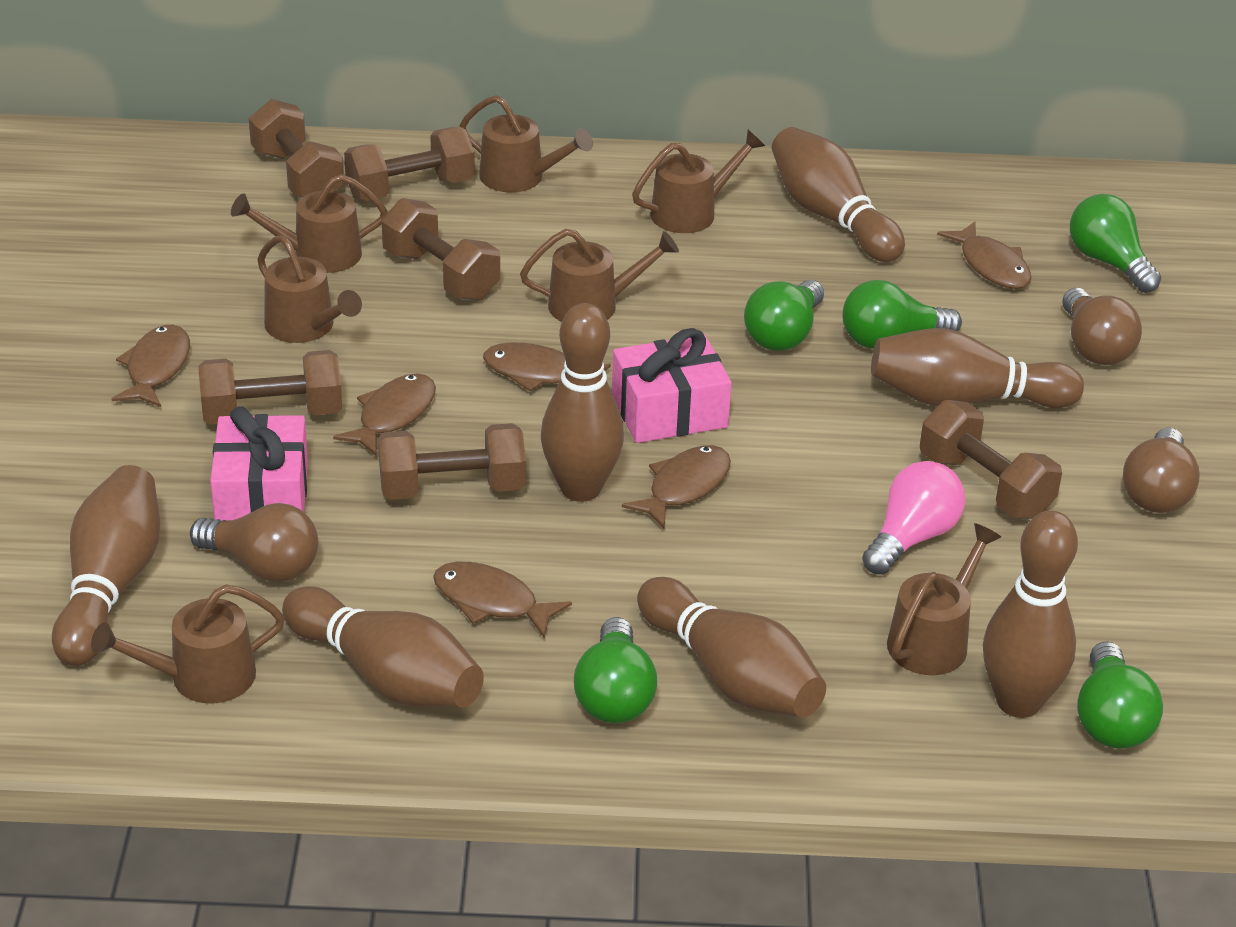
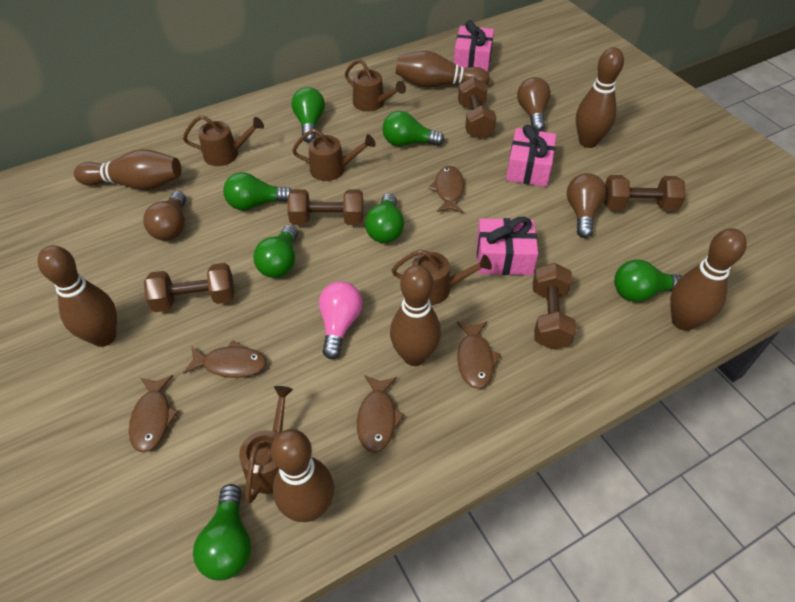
brown dumbbell: 6 -> 5
brown fish: 6 -> 5
brown watering can: 7 -> 5
green light bulb: 5 -> 7
pink gift: 2 -> 3

